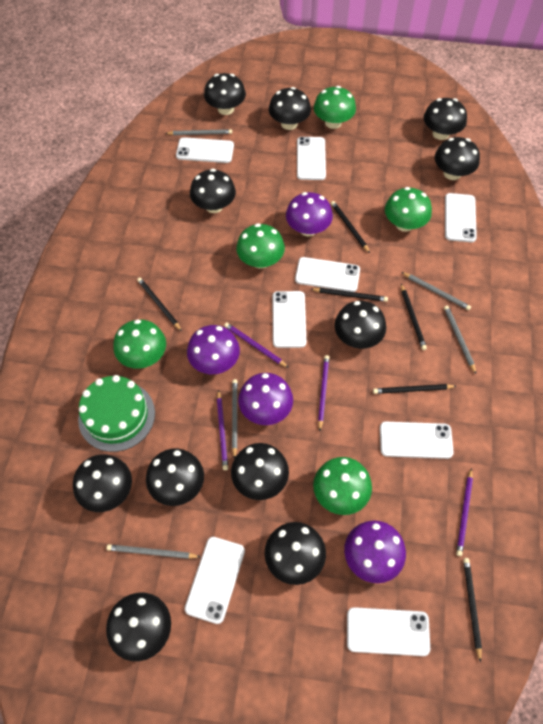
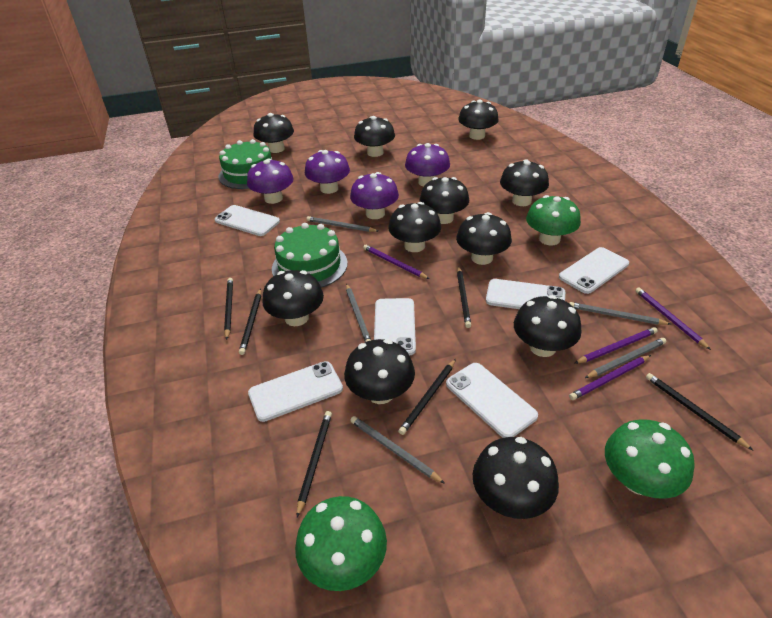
green cake: 1 -> 2
green mushroom: 5 -> 3
white phone: 8 -> 6

